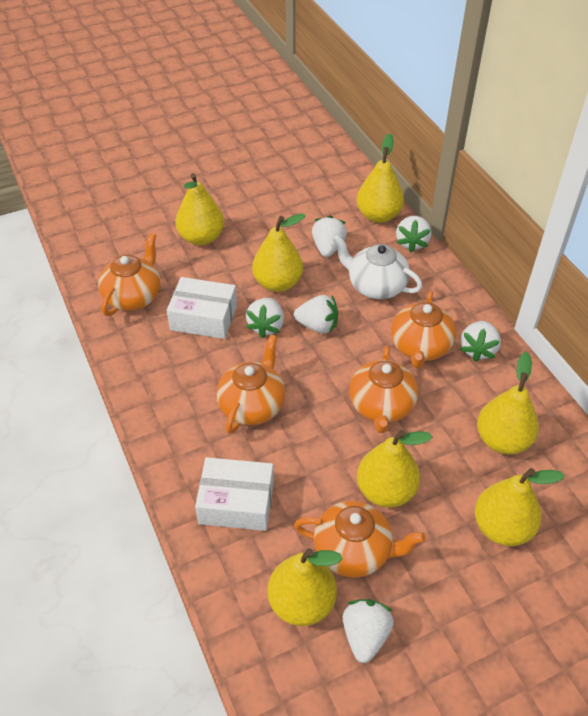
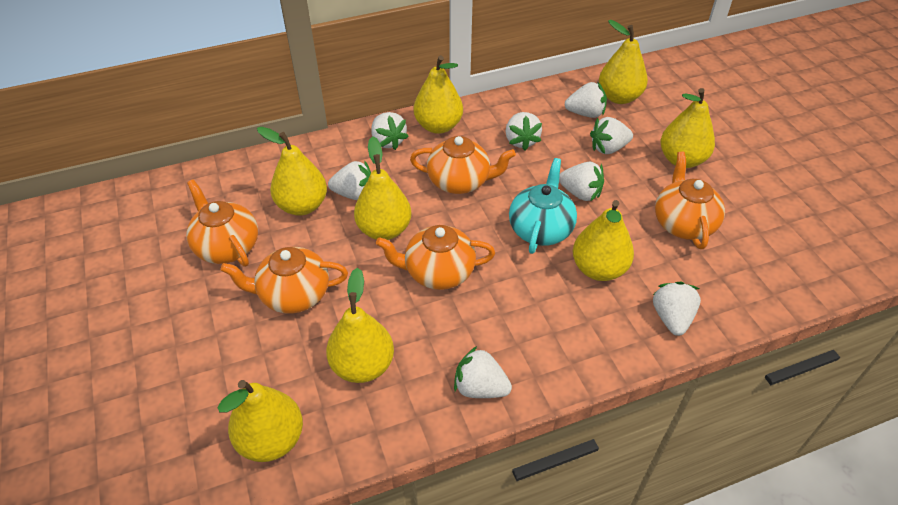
turquoise teapot: 0 -> 1
white box: 2 -> 0
white strawberry: 6 -> 8
white teapot: 1 -> 0
yellow pear: 7 -> 8

